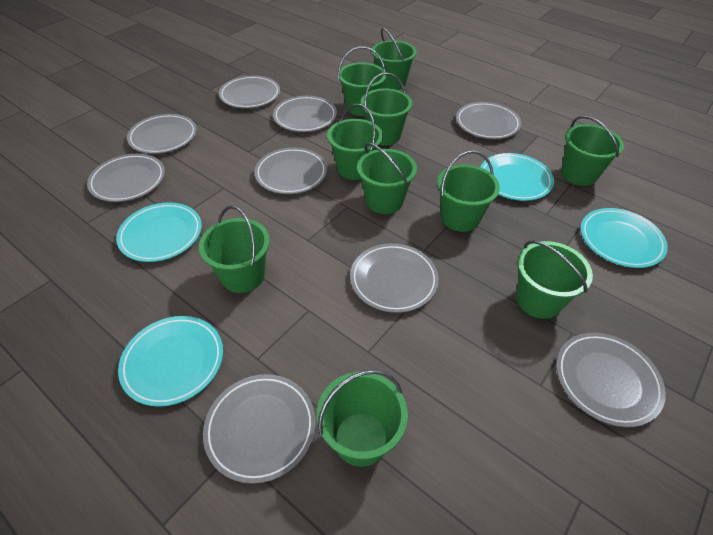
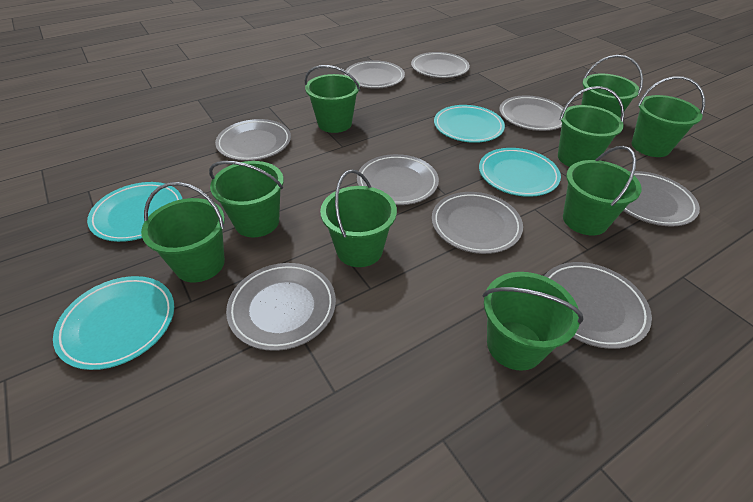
green bucket: 10 -> 9

